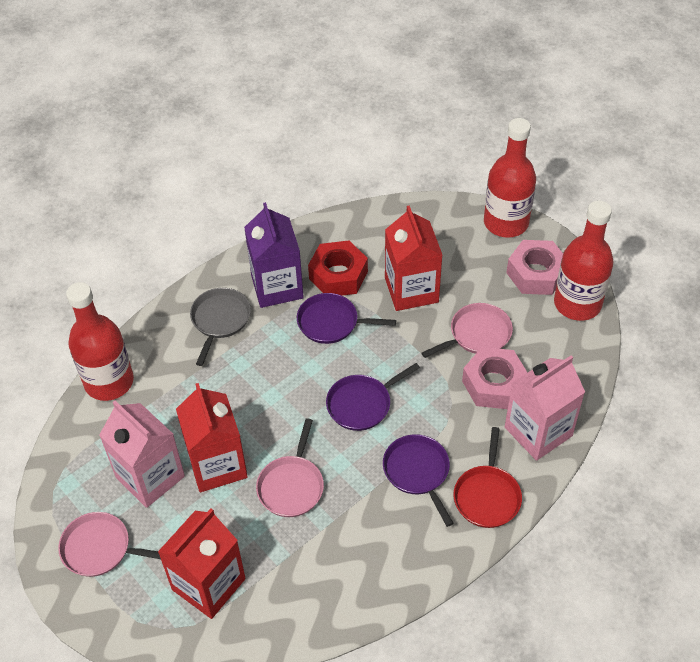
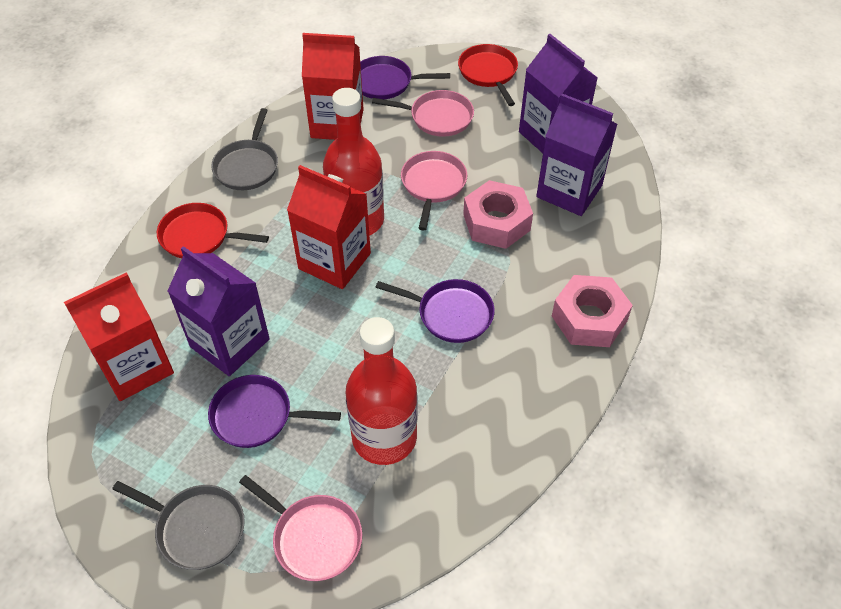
grey pan: 1 -> 2
pink carton: 2 -> 0
purple carton: 1 -> 3
red bottle: 3 -> 2
red nut: 1 -> 0
red pan: 1 -> 2

